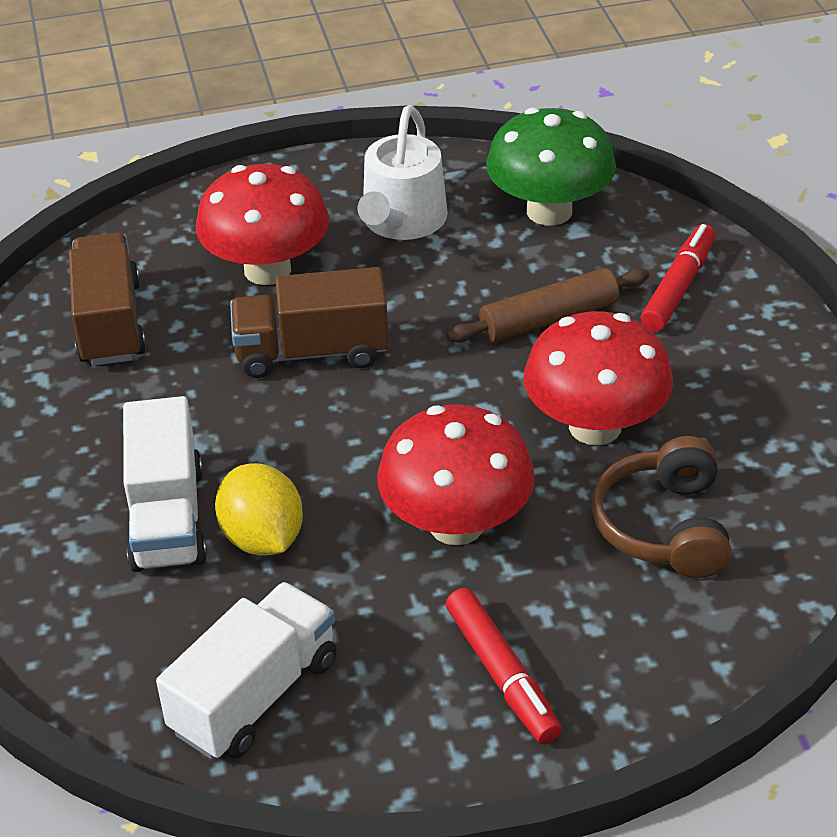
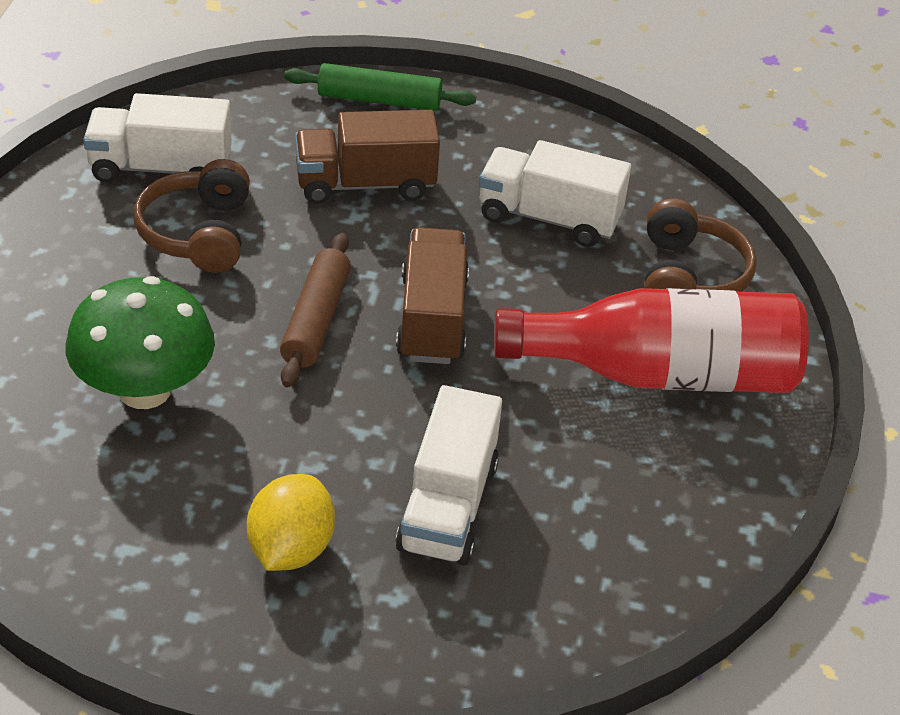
brown headphones: 1 -> 2
green rolling pin: 0 -> 1
red bottle: 0 -> 1
red marker: 2 -> 0
red mushroom: 3 -> 0
white truck: 2 -> 3
white watering can: 1 -> 0

